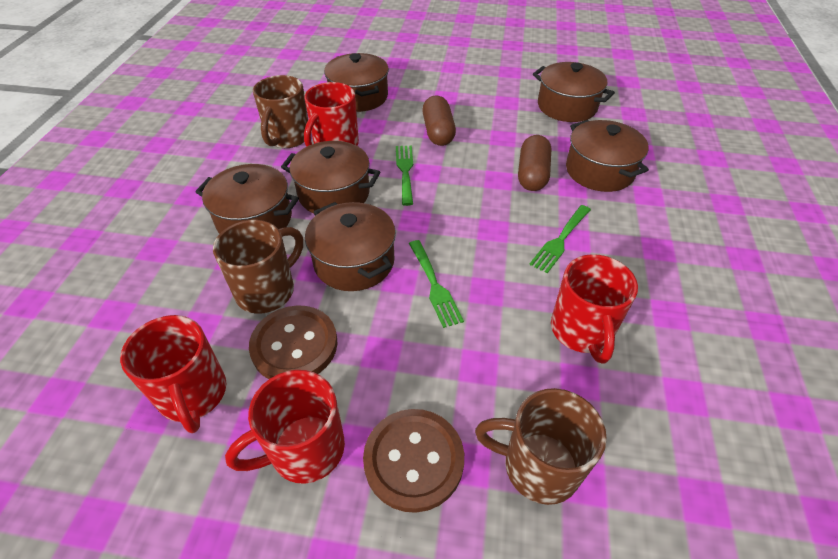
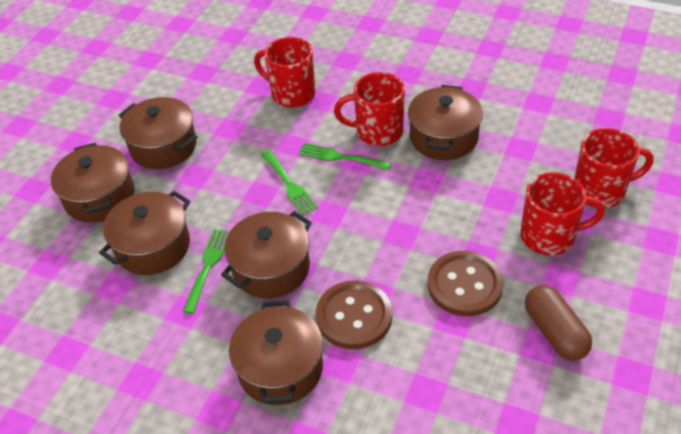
brown capsule: 2 -> 1
brown mug: 3 -> 0

